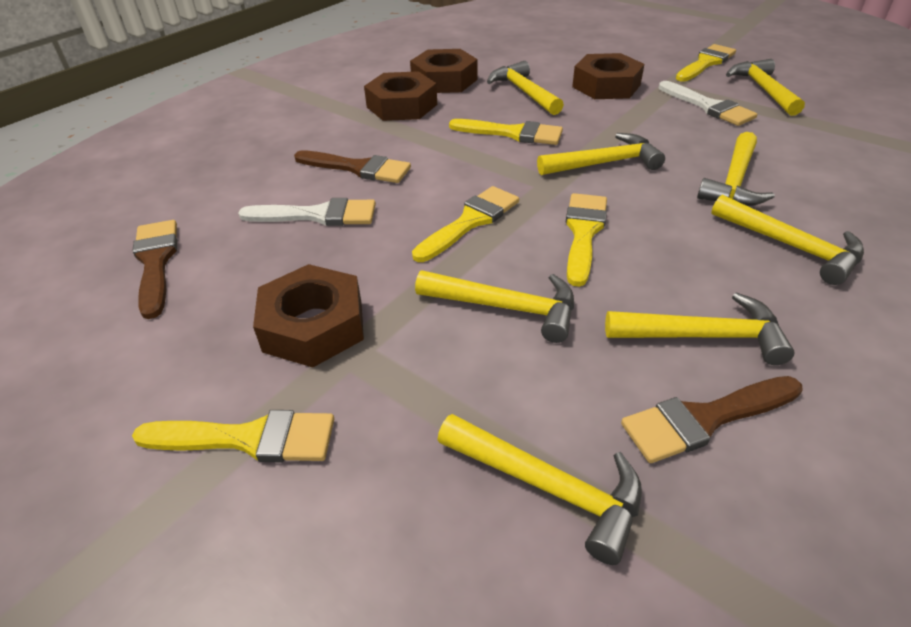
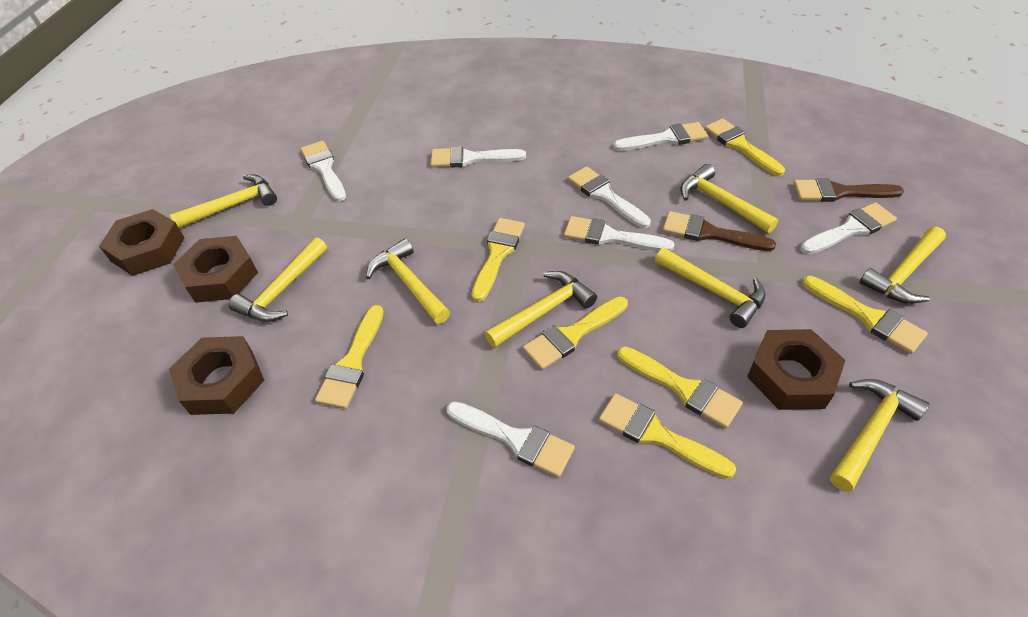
brown brush: 3 -> 2
white brush: 2 -> 7
yellow brush: 5 -> 7

